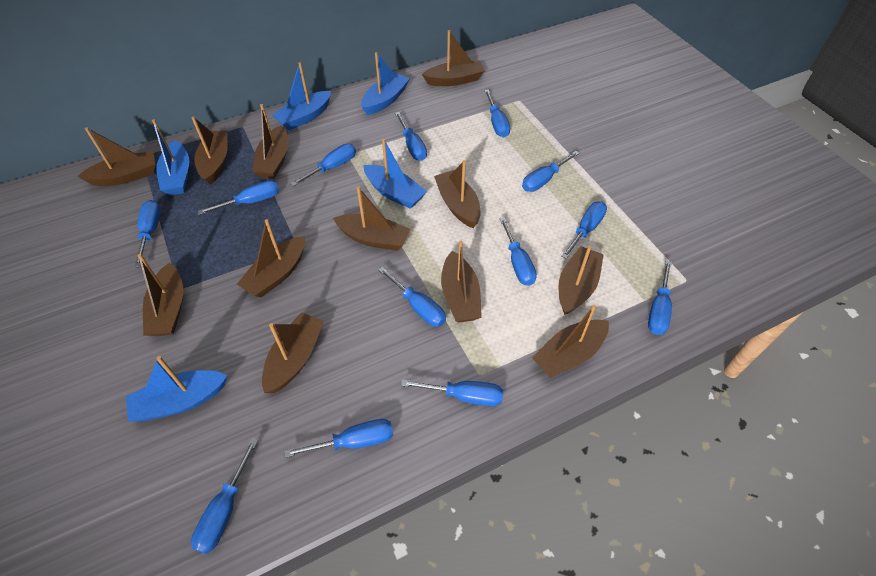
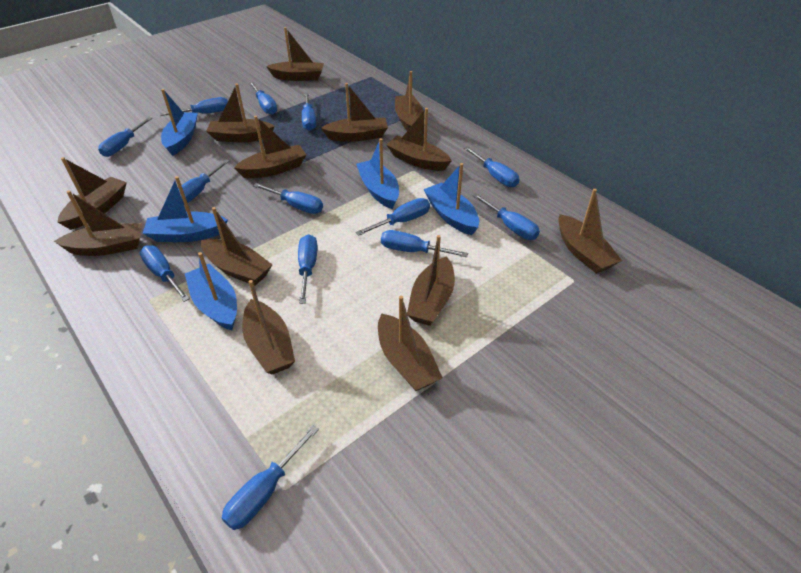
brown boat: 12 -> 13

